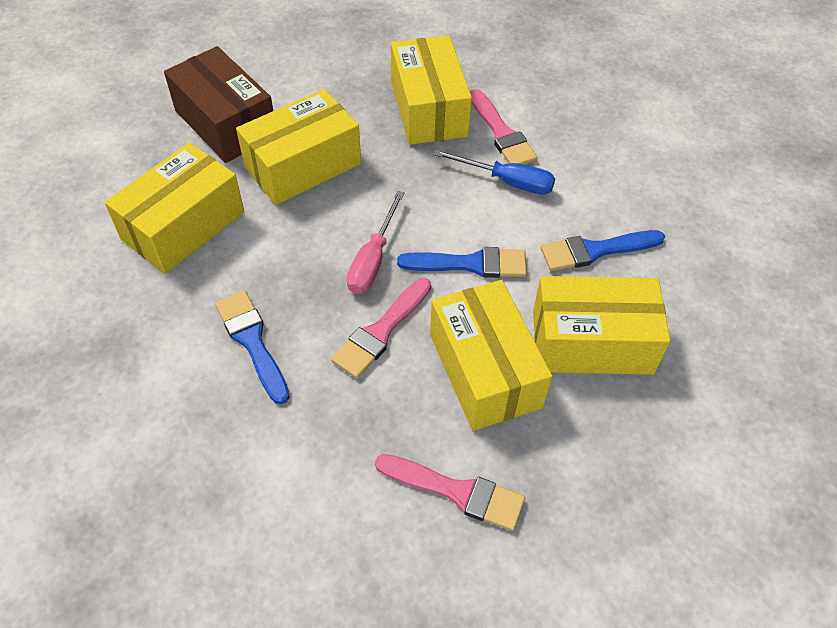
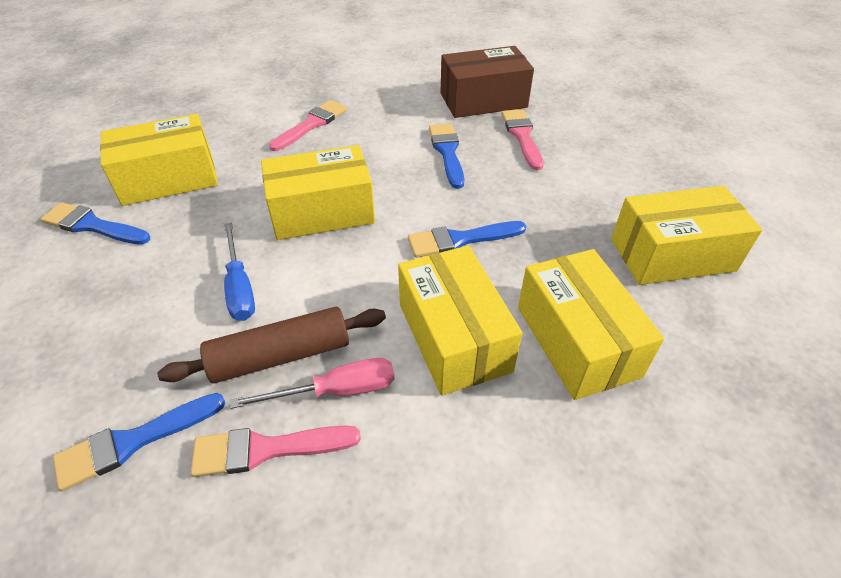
blue brush: 3 -> 4
brown rolling pin: 0 -> 1

